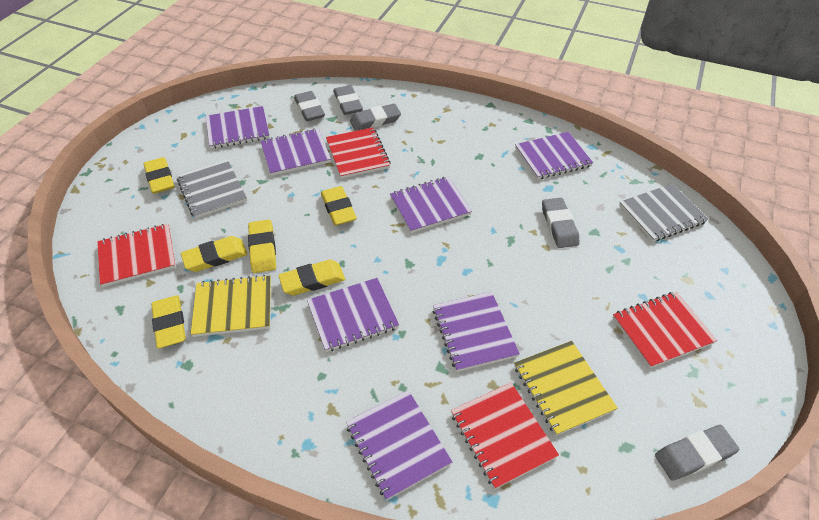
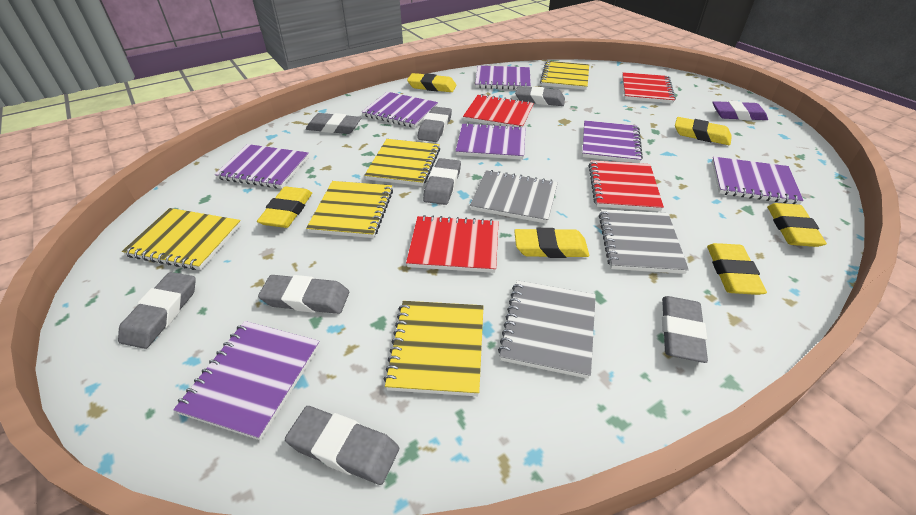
grey eraser: 5 -> 8
grey notebook: 2 -> 3
purple eraser: 0 -> 1
yellow notebook: 2 -> 5

